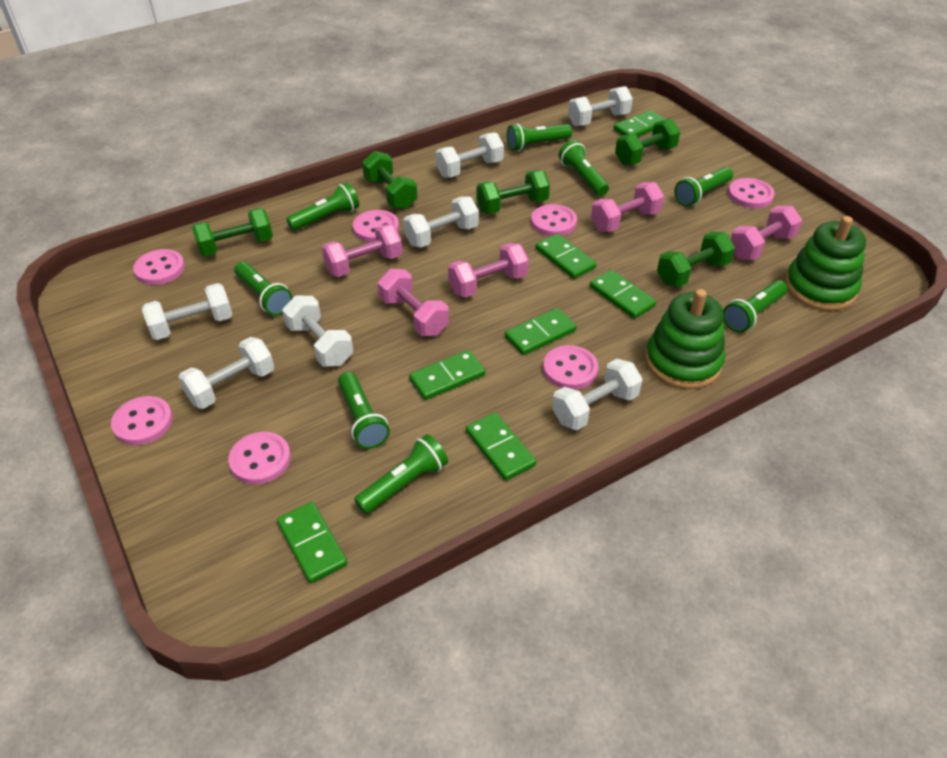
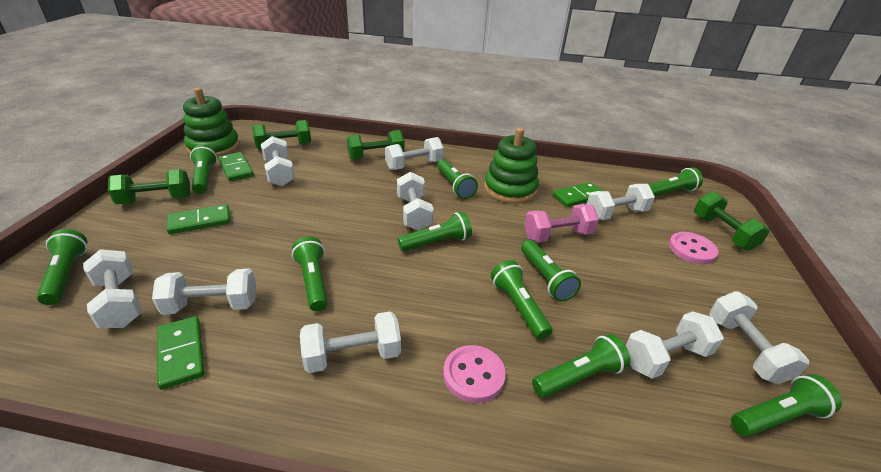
green domino: 7 -> 4
green dumbbell: 5 -> 4
green flashlight: 8 -> 10
pink button: 7 -> 2
pink dumbbell: 5 -> 1
white dumbbell: 7 -> 9

